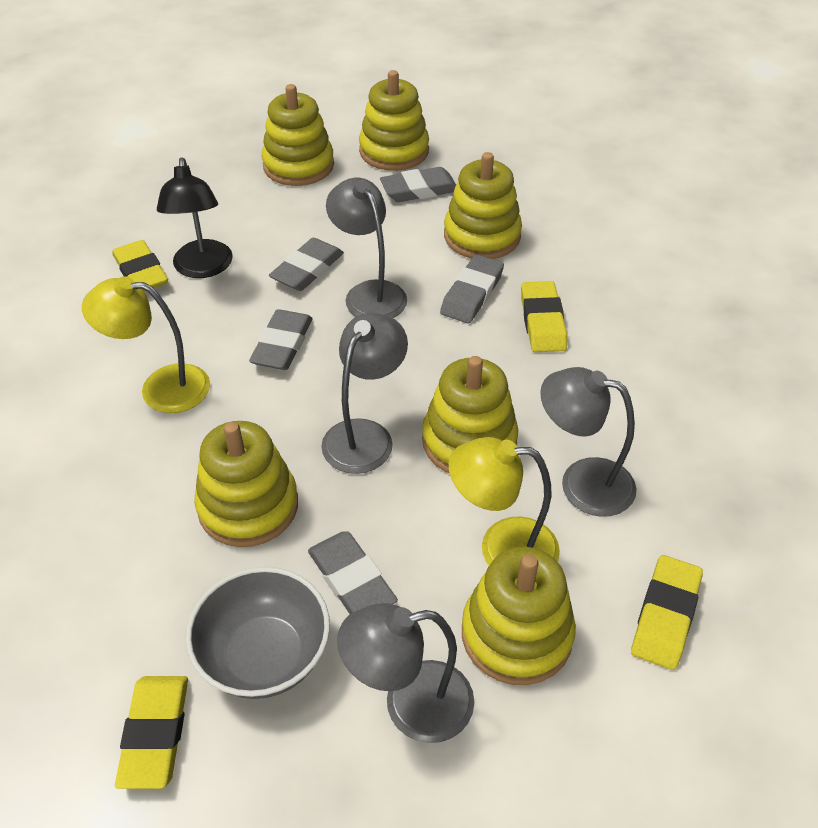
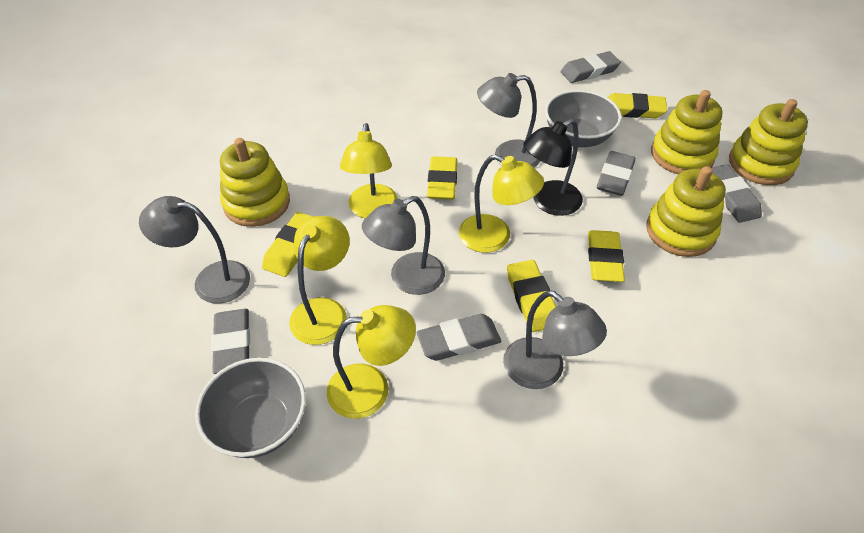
grey bowl: 1 -> 2
yellow eraser: 4 -> 5
yellow lamp: 2 -> 4
yellow stacking toy: 6 -> 4

